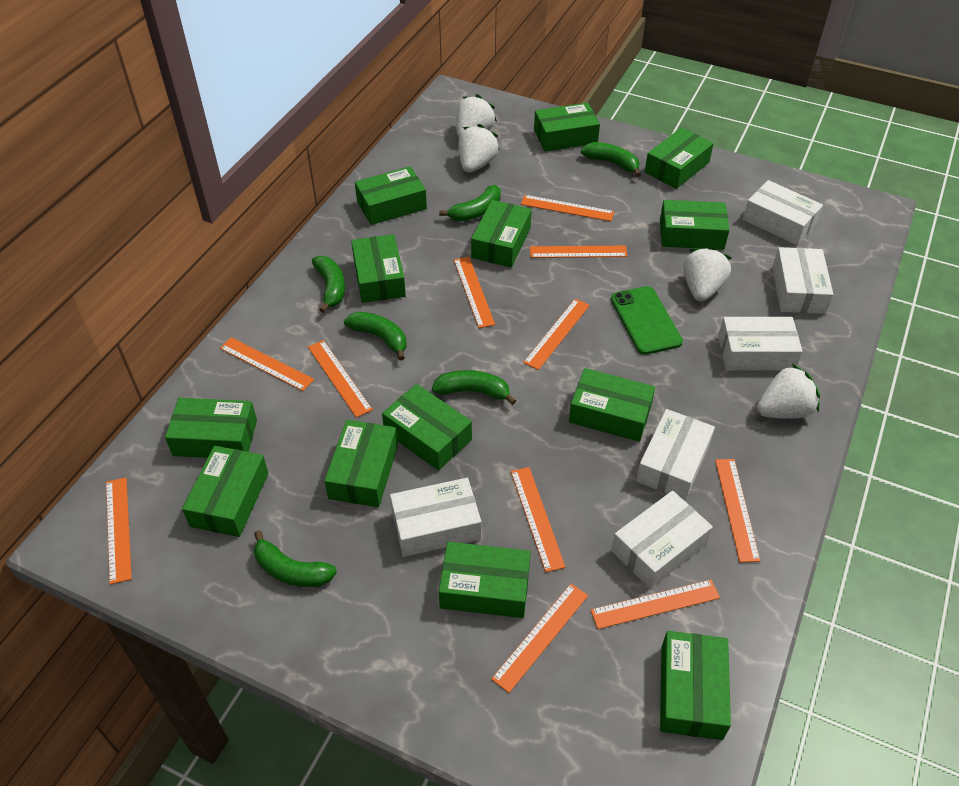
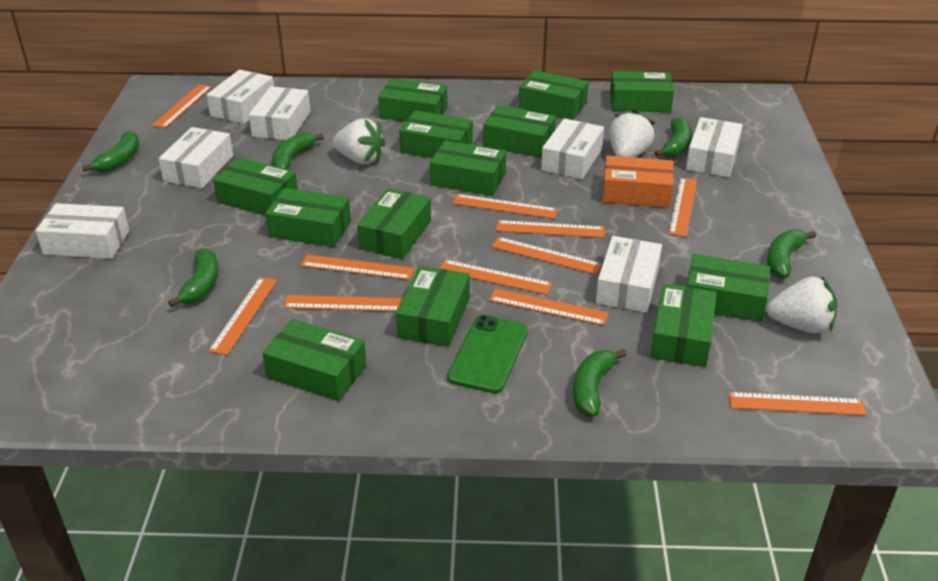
orange box: 0 -> 1
white box: 6 -> 7
white strawberry: 4 -> 3

